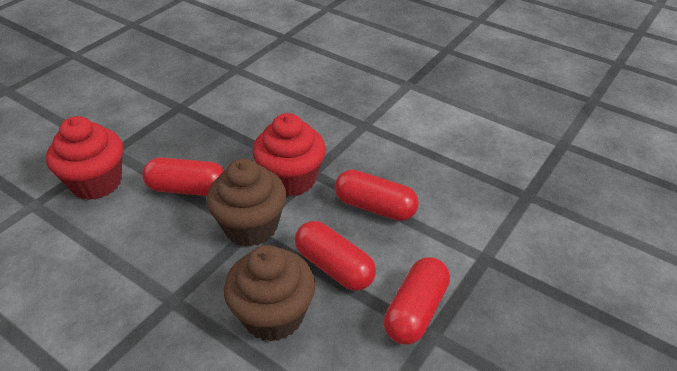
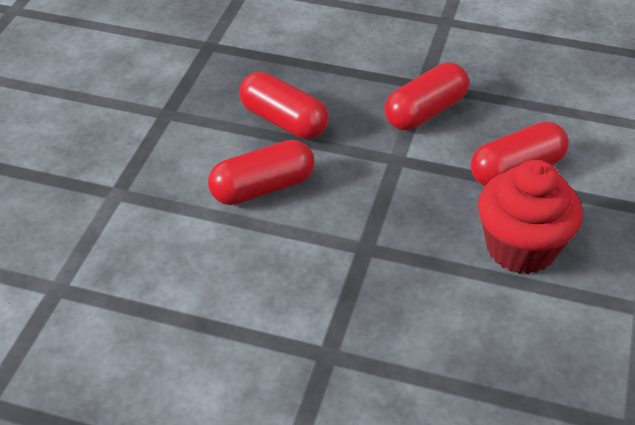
brown cupcake: 2 -> 0
red cupcake: 2 -> 1

